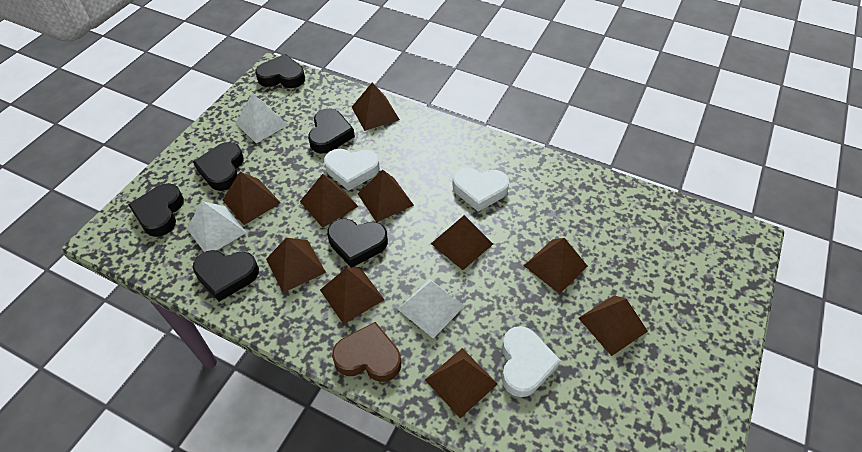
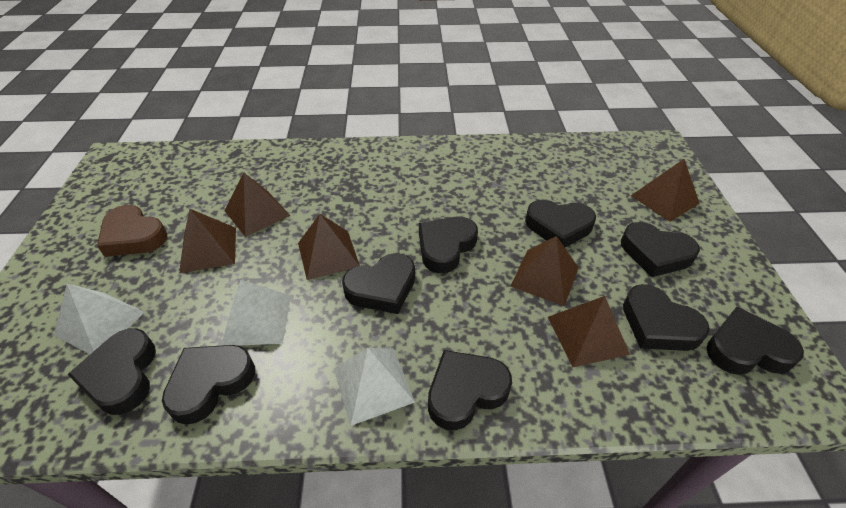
black heart: 6 -> 9
brown pyramid: 10 -> 6
white heart: 3 -> 0

